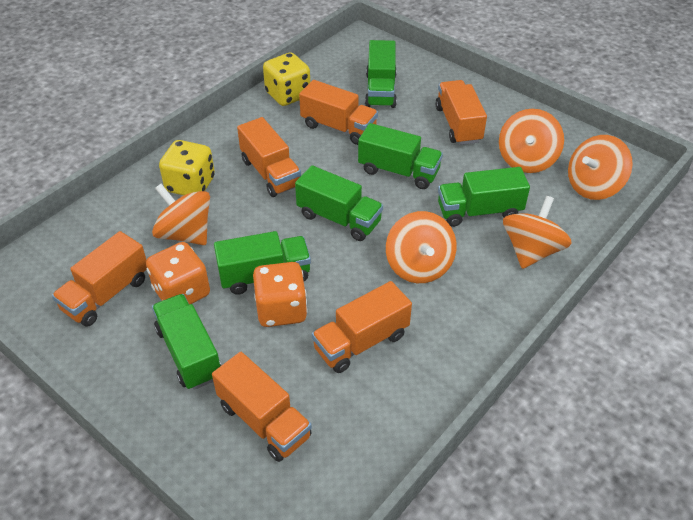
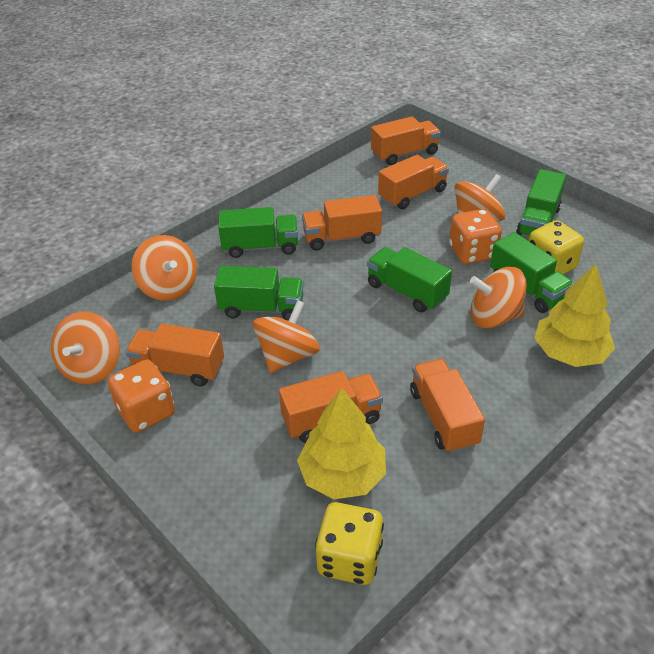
green truck: 6 -> 5
yellow tree: 0 -> 2

